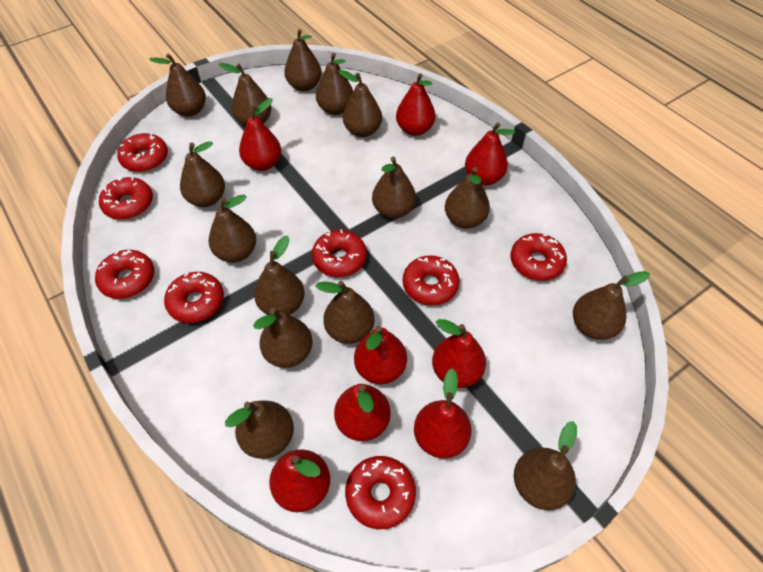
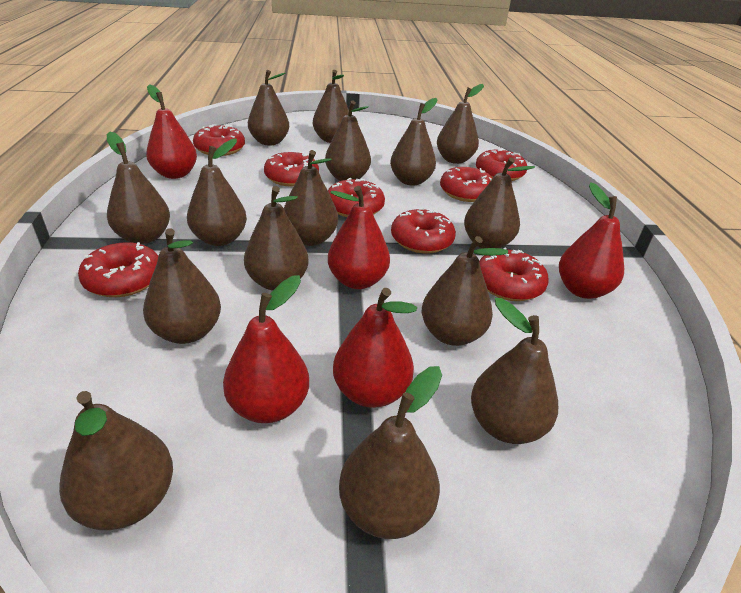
red pear: 8 -> 5

